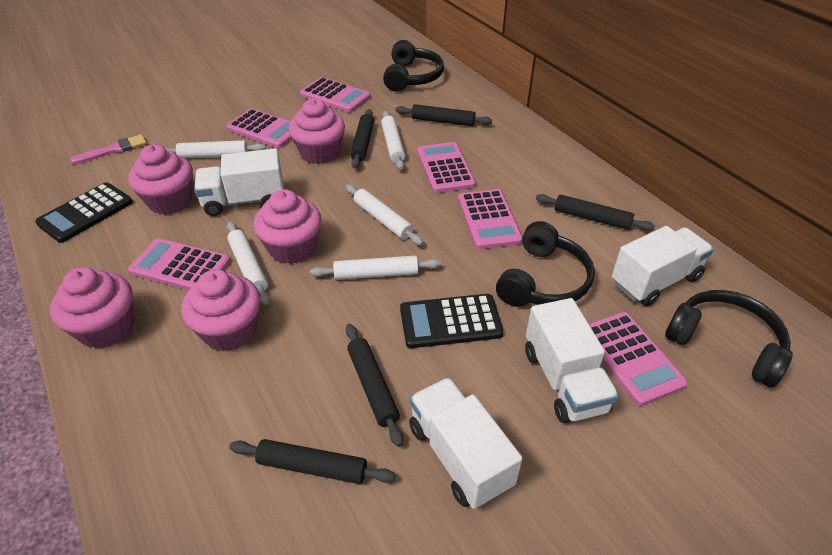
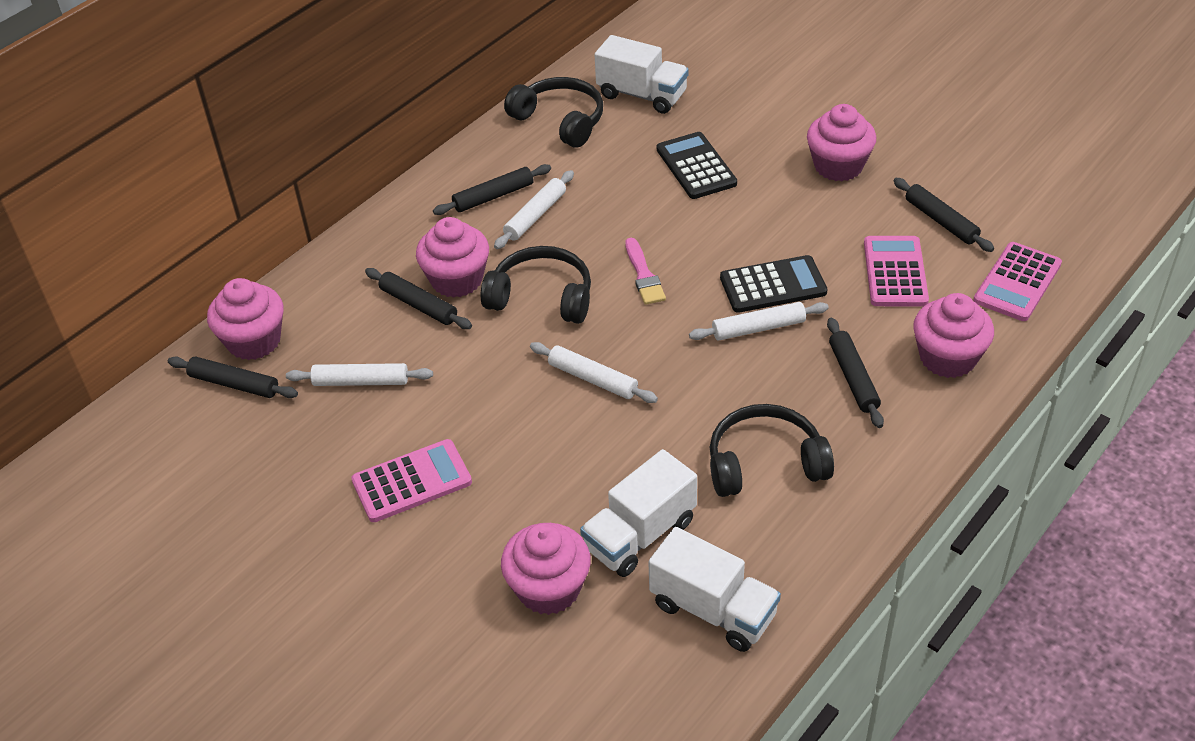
pink calculator: 6 -> 3
white rolling pin: 5 -> 4
white truck: 4 -> 3

